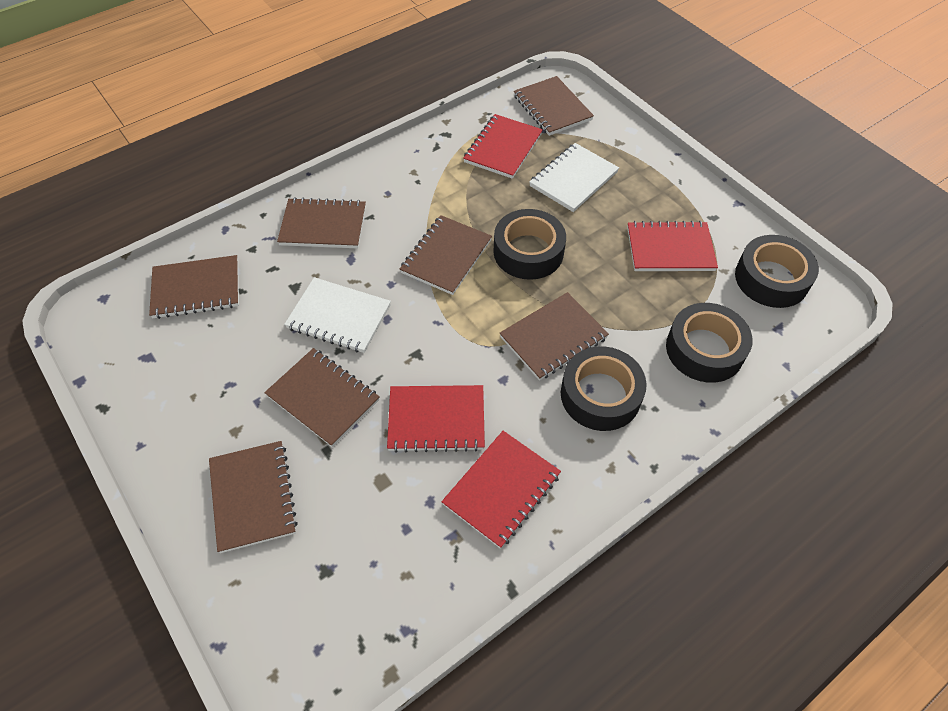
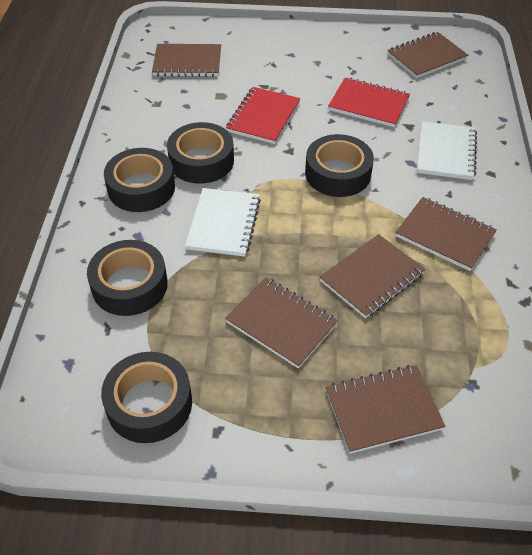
black tape: 4 -> 5
brown notebook: 7 -> 6
red notebook: 4 -> 2

